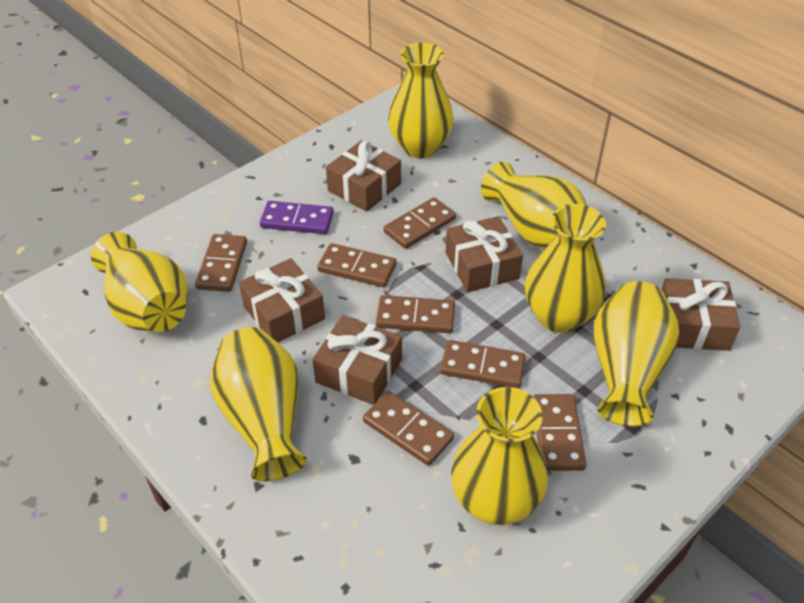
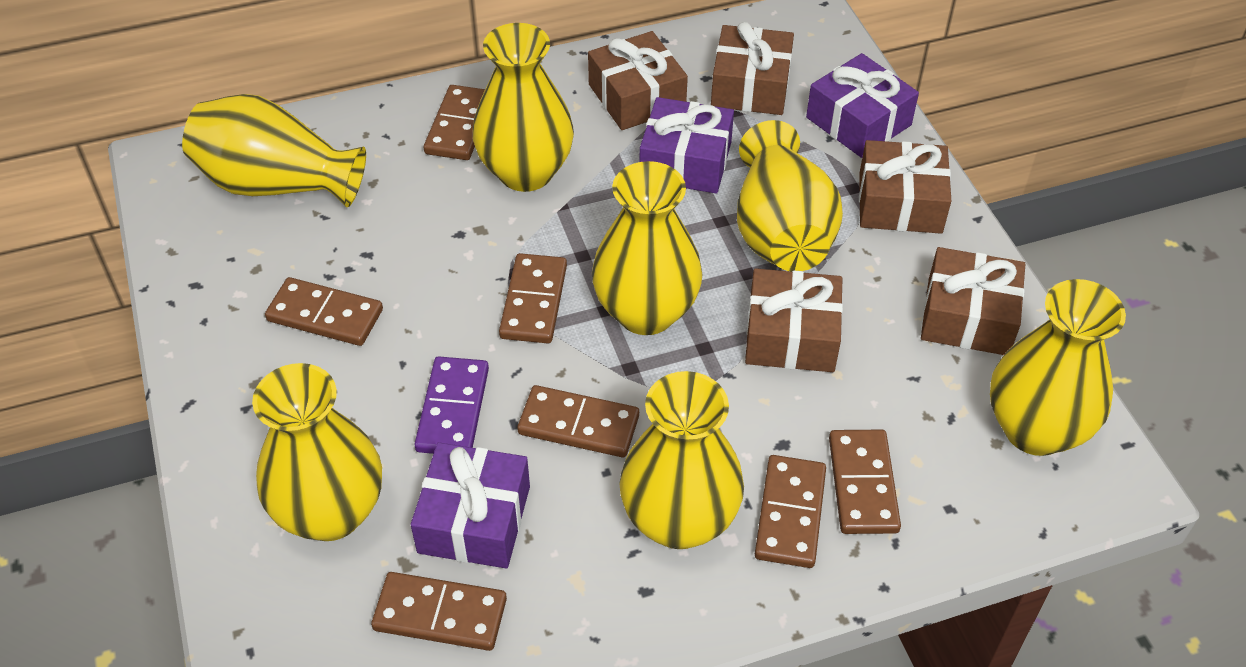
purple gift: 0 -> 3

